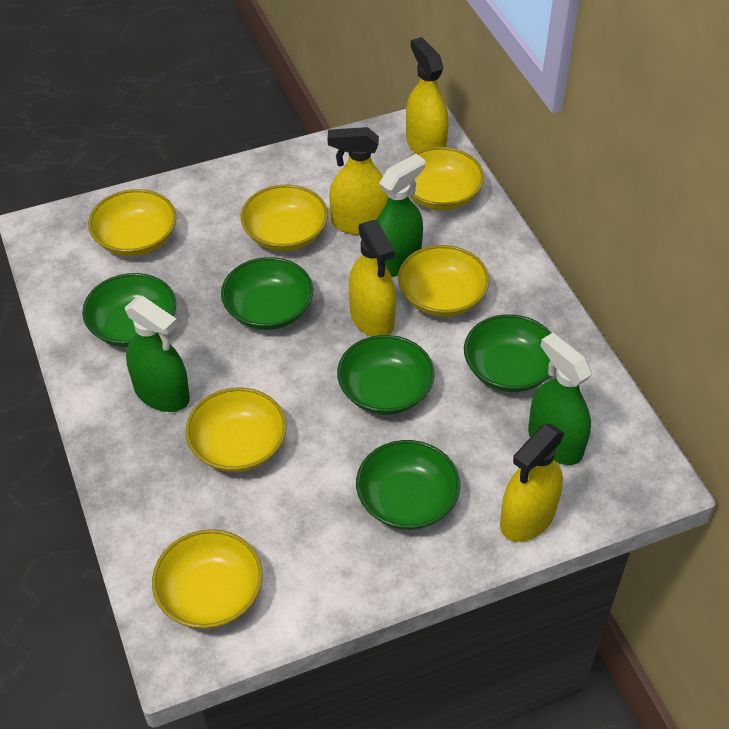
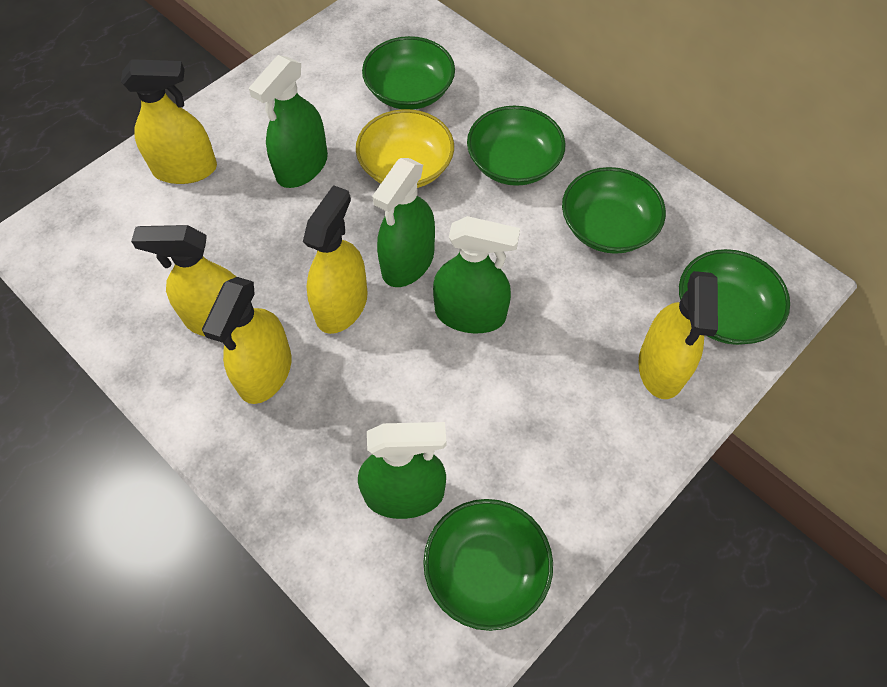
green spray bottle: 3 -> 4
yellow bowl: 6 -> 1
yellow spray bottle: 4 -> 5

